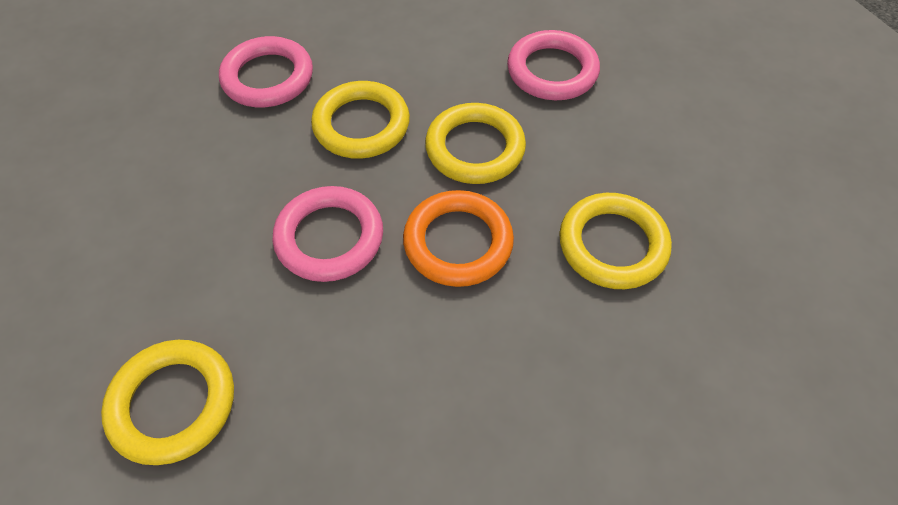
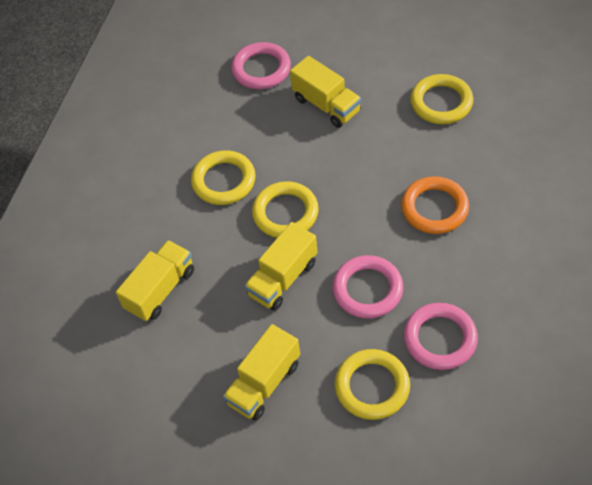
yellow truck: 0 -> 4

